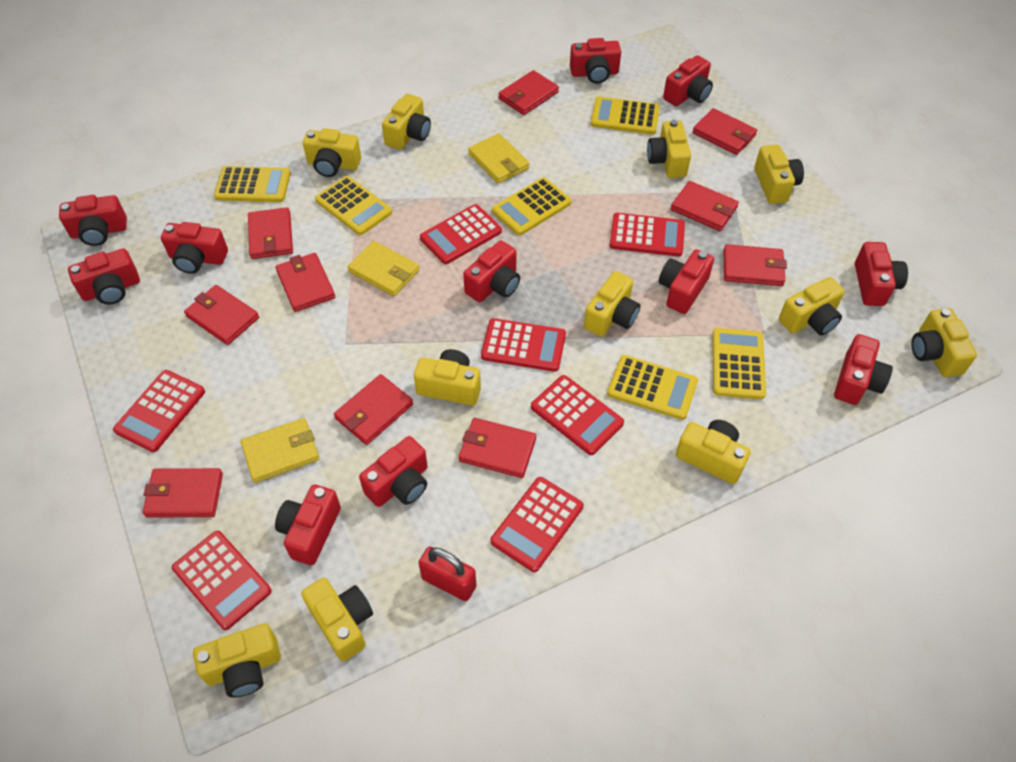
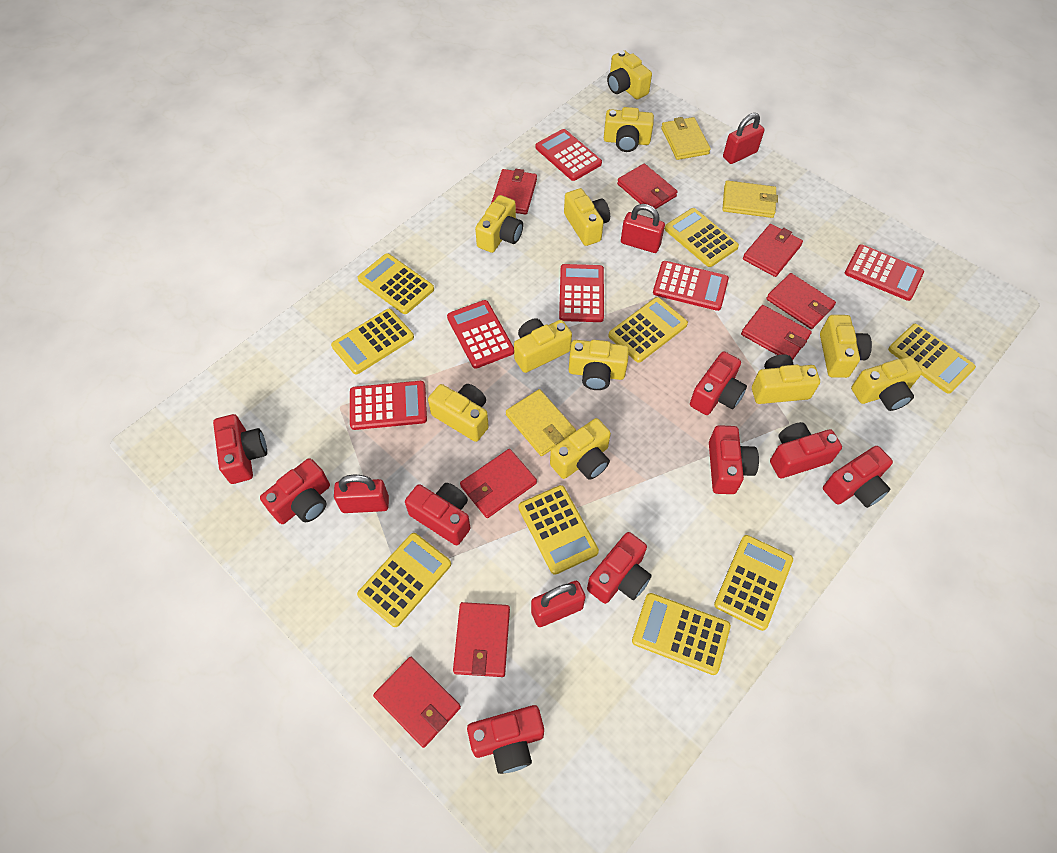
red calculator: 7 -> 6
red camera: 11 -> 9
red padlock: 1 -> 4
red wallet: 10 -> 8
yellow calculator: 6 -> 9

